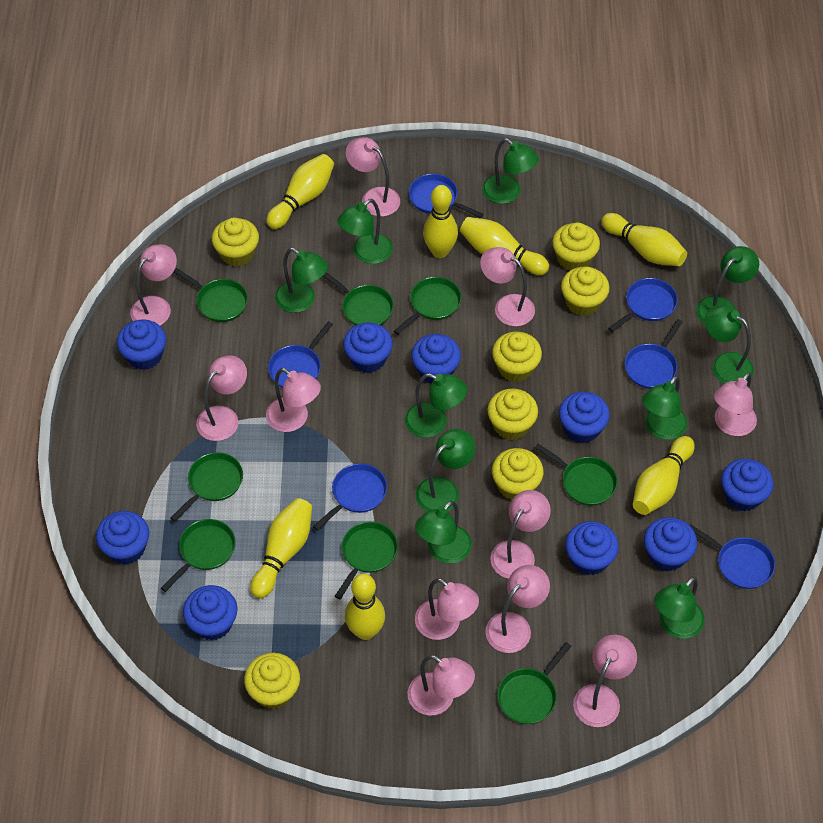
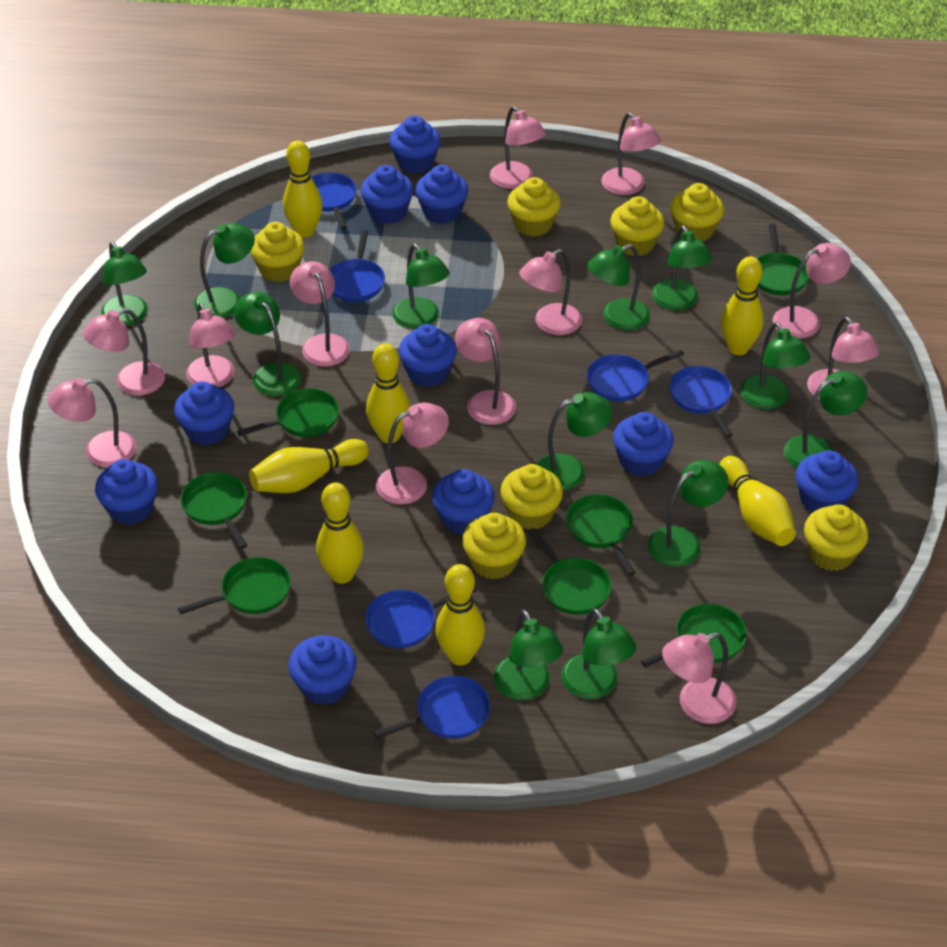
blue cupcake: 9 -> 10
green lamp: 10 -> 12
green pan: 8 -> 7
pink lamp: 11 -> 12

